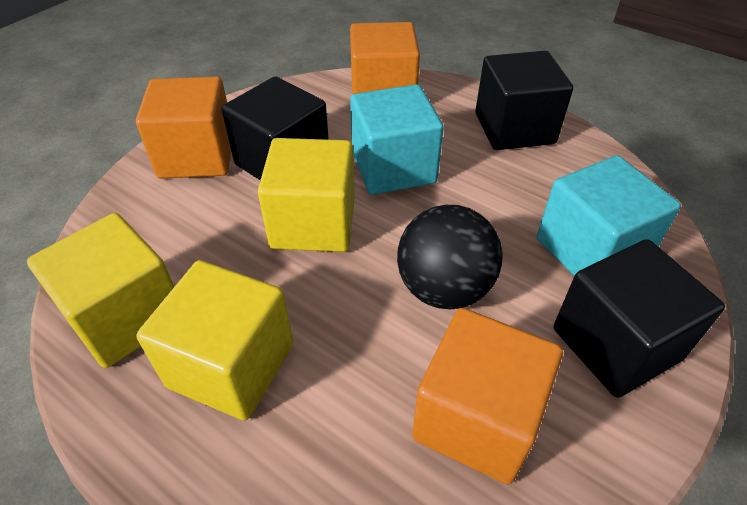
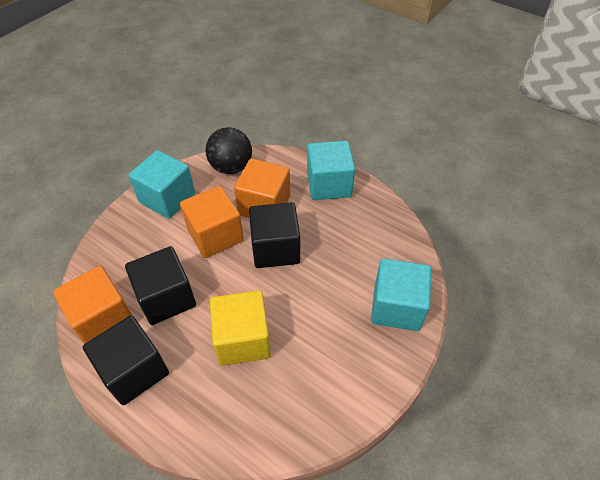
turquoise cube: 2 -> 3
yellow cube: 3 -> 1

